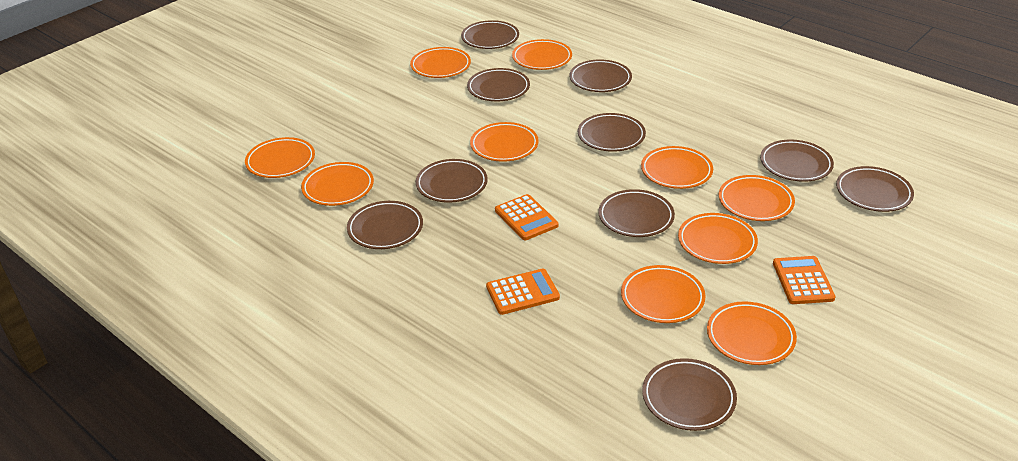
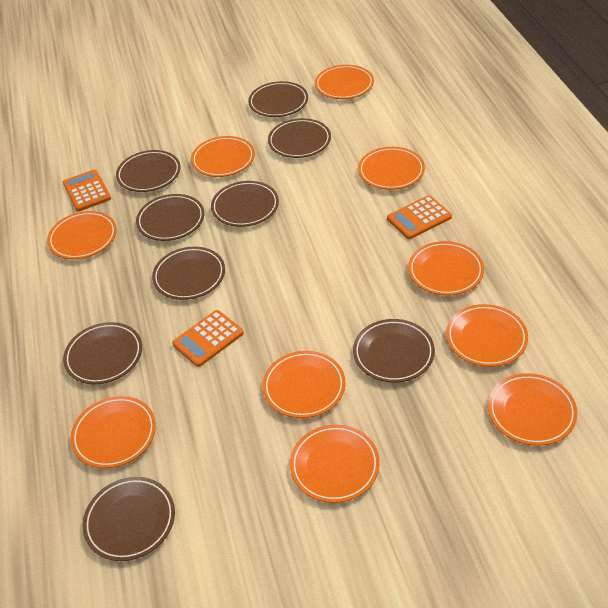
brown plate: 10 -> 9

